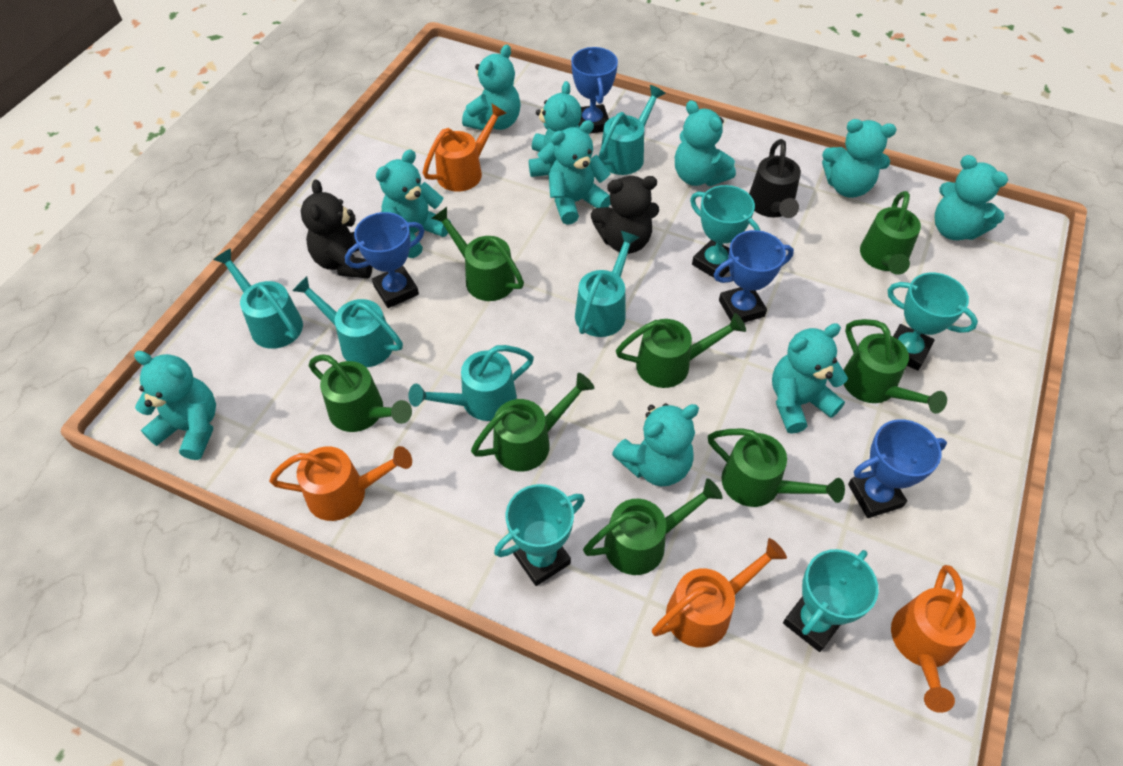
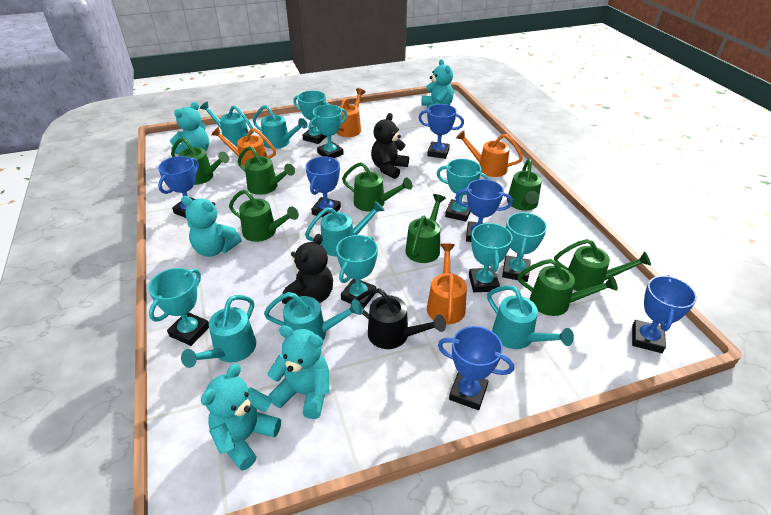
blue trophy: 4 -> 6
turquoise teddy bear: 10 -> 5
turquoise trophy: 4 -> 7
turquoise watering can: 5 -> 6

